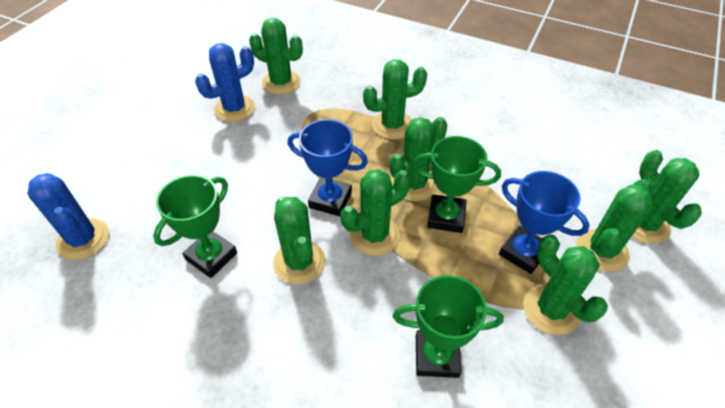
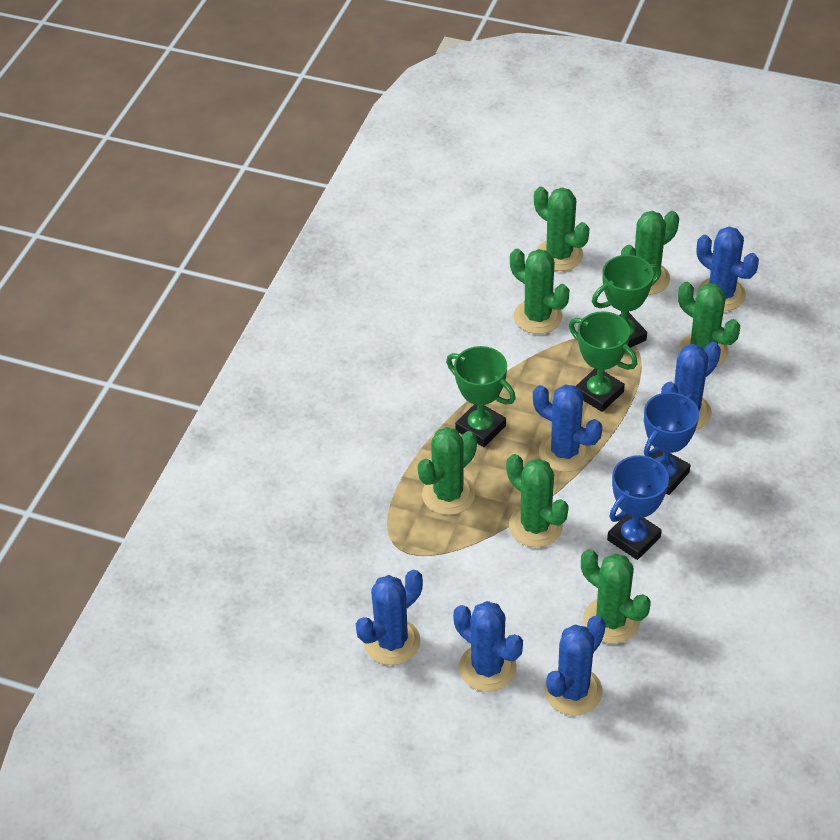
blue cactus: 2 -> 6
green cactus: 8 -> 7

